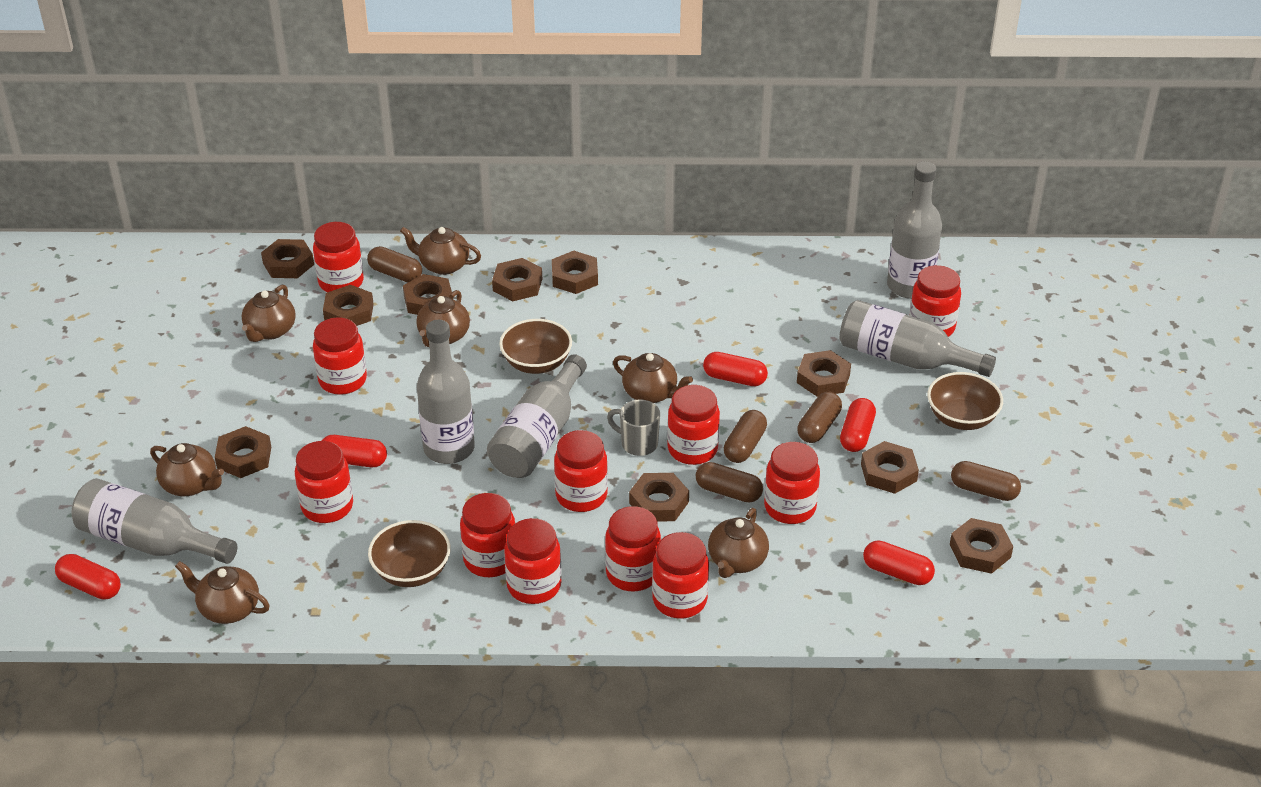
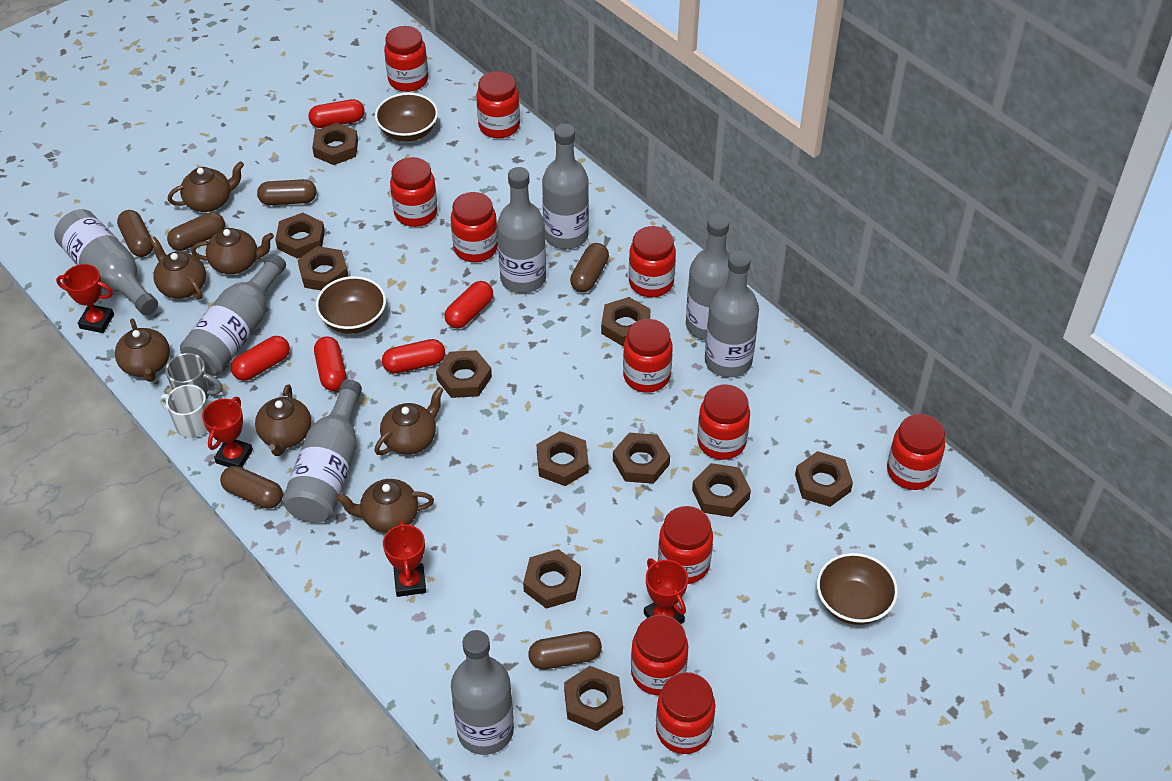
brown capsule: 5 -> 6
brown nut: 10 -> 11
grey bottle: 5 -> 8
red trophy: 0 -> 4
white mug: 0 -> 1

